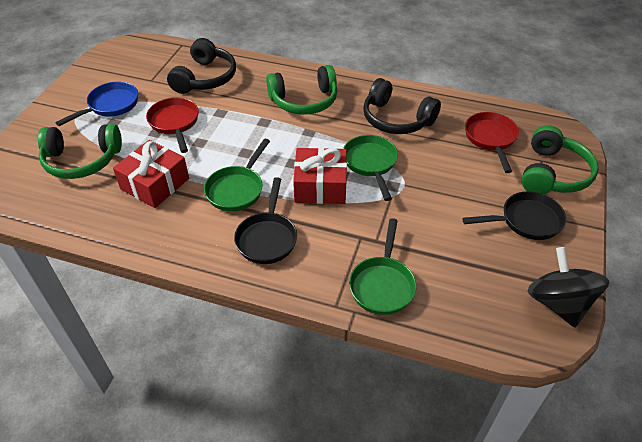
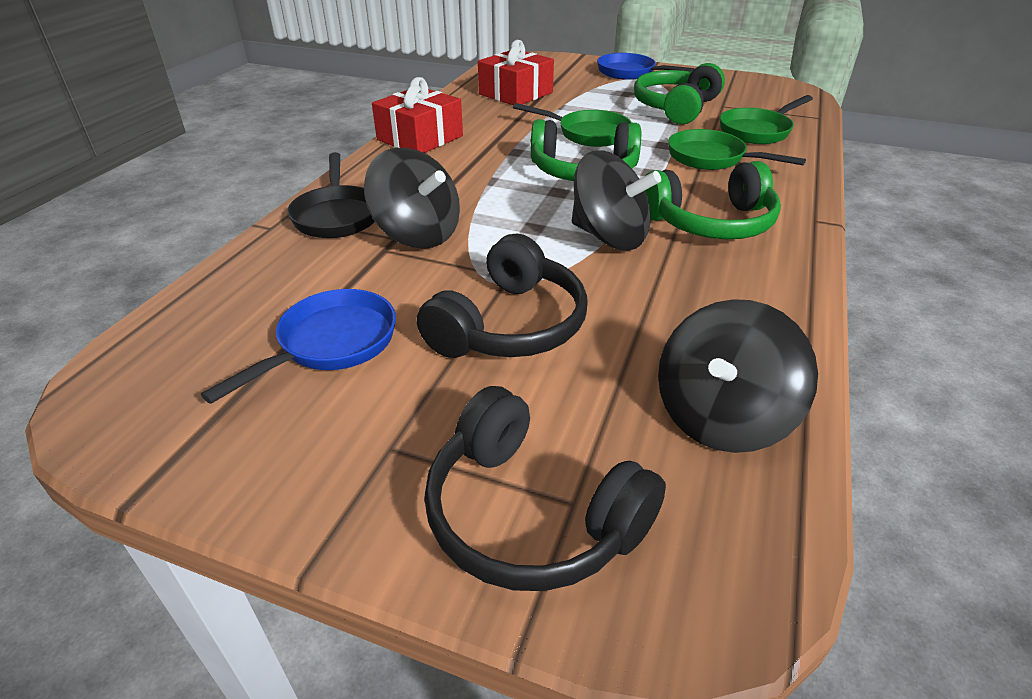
black pan: 2 -> 1
black spinning top: 1 -> 3
blue pan: 1 -> 2
red pan: 2 -> 0

